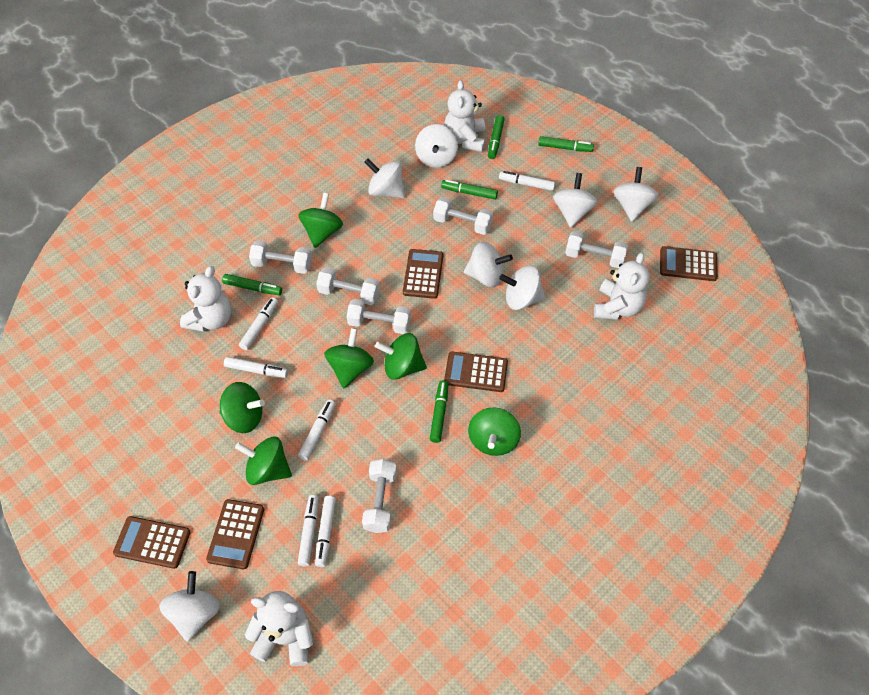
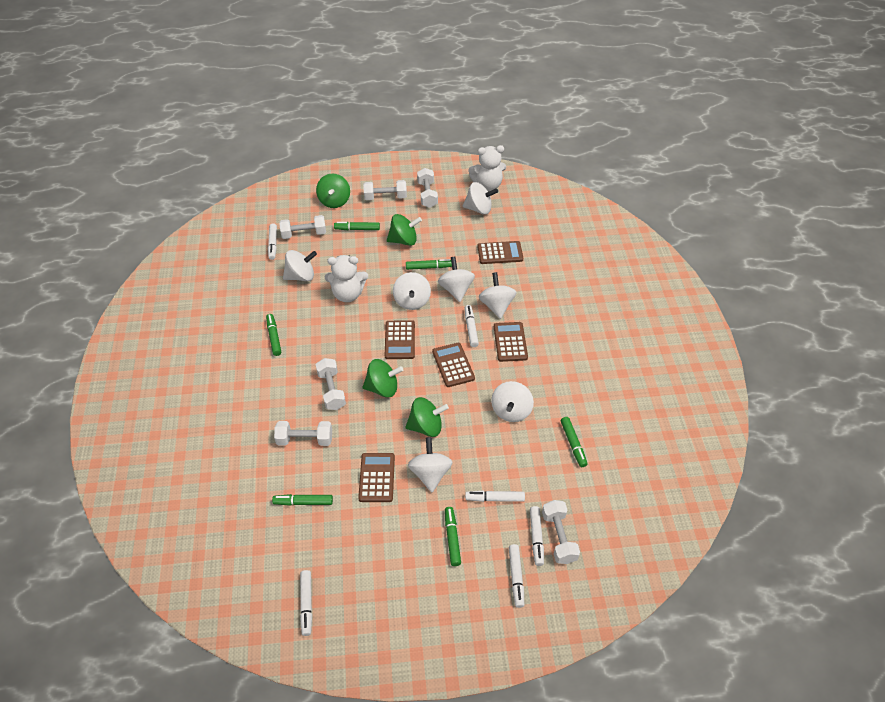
green marker: 5 -> 6
green spinning top: 6 -> 4
white teddy bear: 4 -> 2

